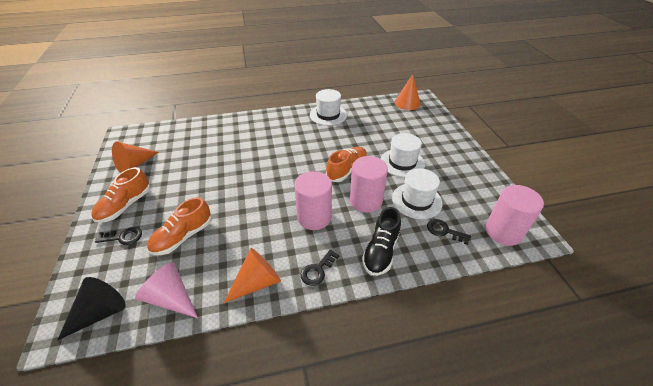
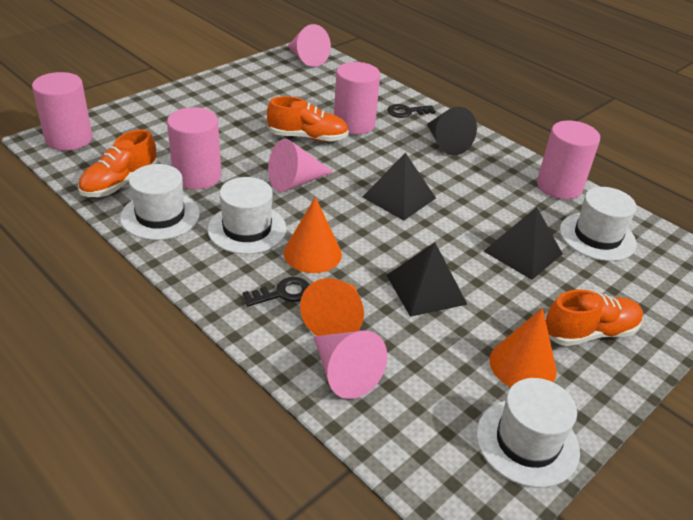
black key: 3 -> 2
black pyramid: 0 -> 3
black shoe: 1 -> 0
pink cone: 1 -> 3
pink cylinder: 3 -> 4
white hat: 3 -> 4

